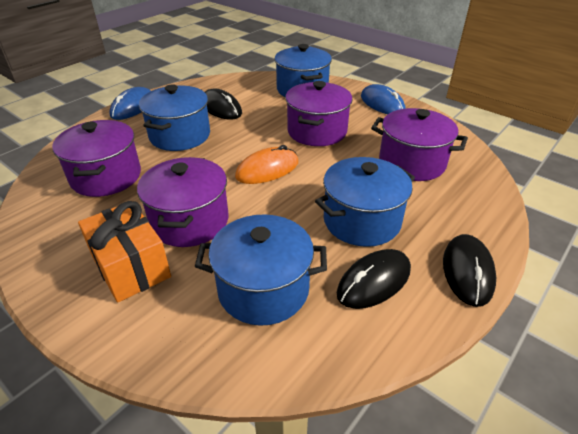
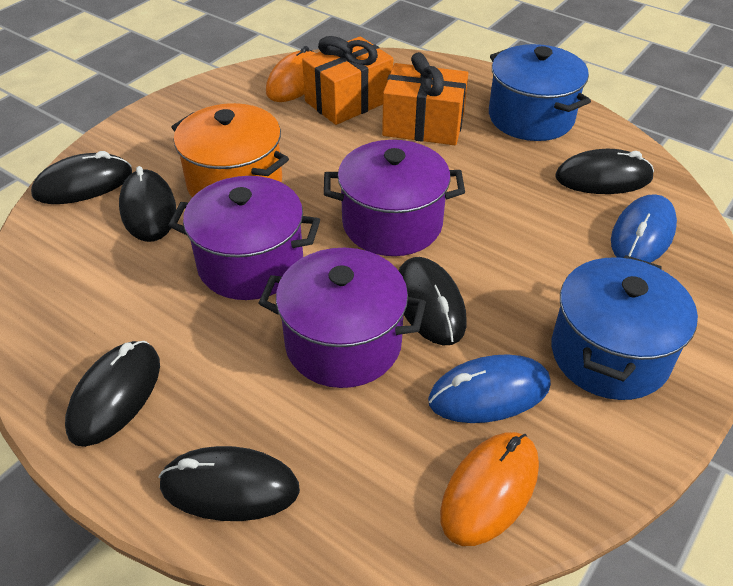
black mouse: 3 -> 6
blue pot: 4 -> 2
orange gift: 1 -> 2
orange mouse: 1 -> 2
orange pot: 0 -> 1
purple pot: 4 -> 3

